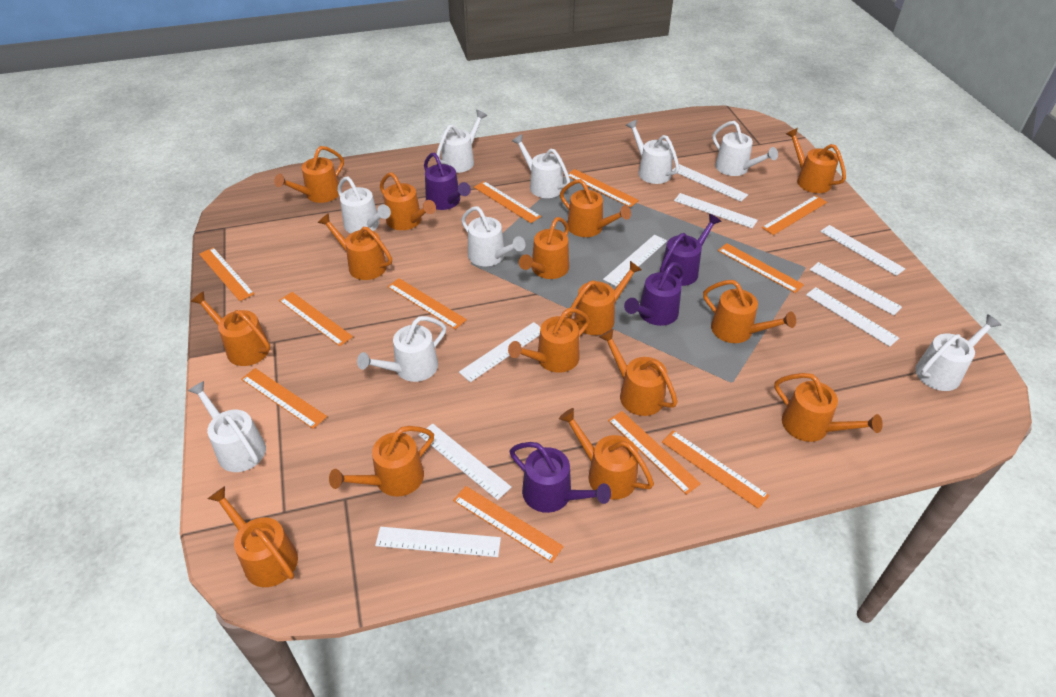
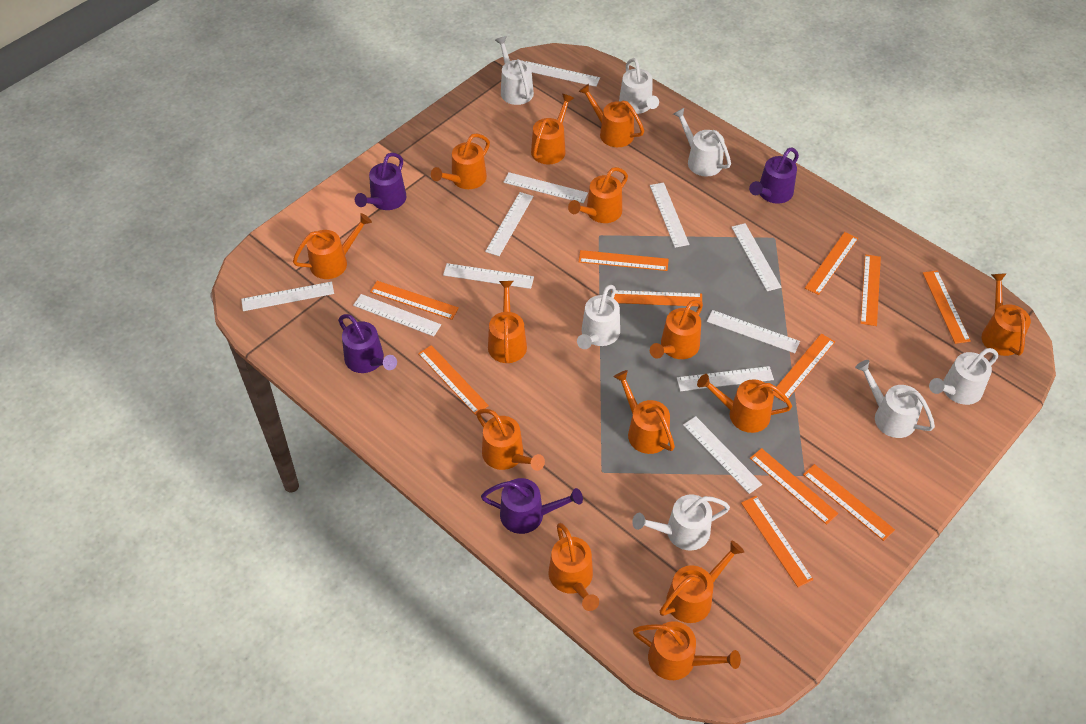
orange watering can: 15 -> 14
white ruler: 9 -> 11
white watering can: 9 -> 7

